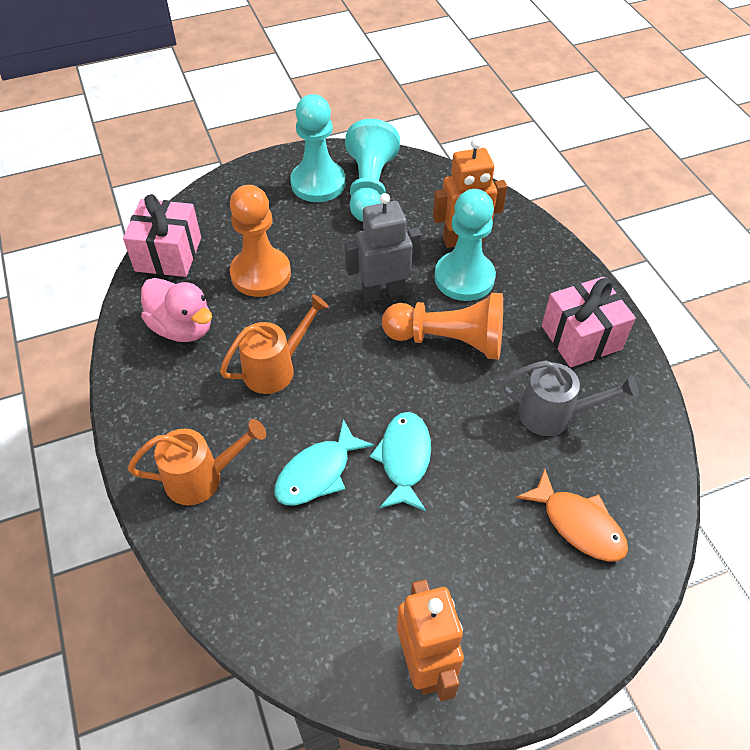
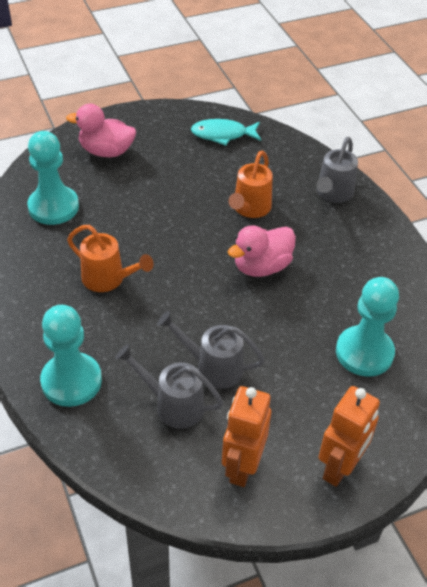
grey robot: 1 -> 0
grey watering can: 1 -> 3
orange fish: 1 -> 0
orange pawn: 2 -> 0
pink duck: 1 -> 2
pink gift: 2 -> 0
turquoise fish: 2 -> 1

